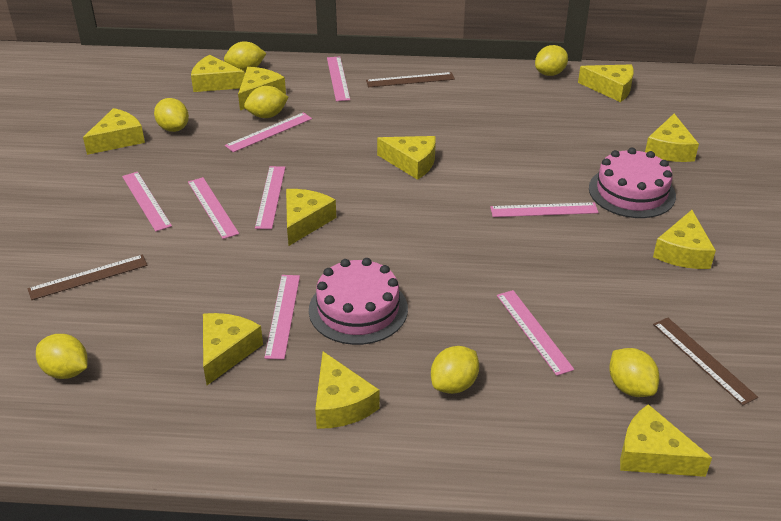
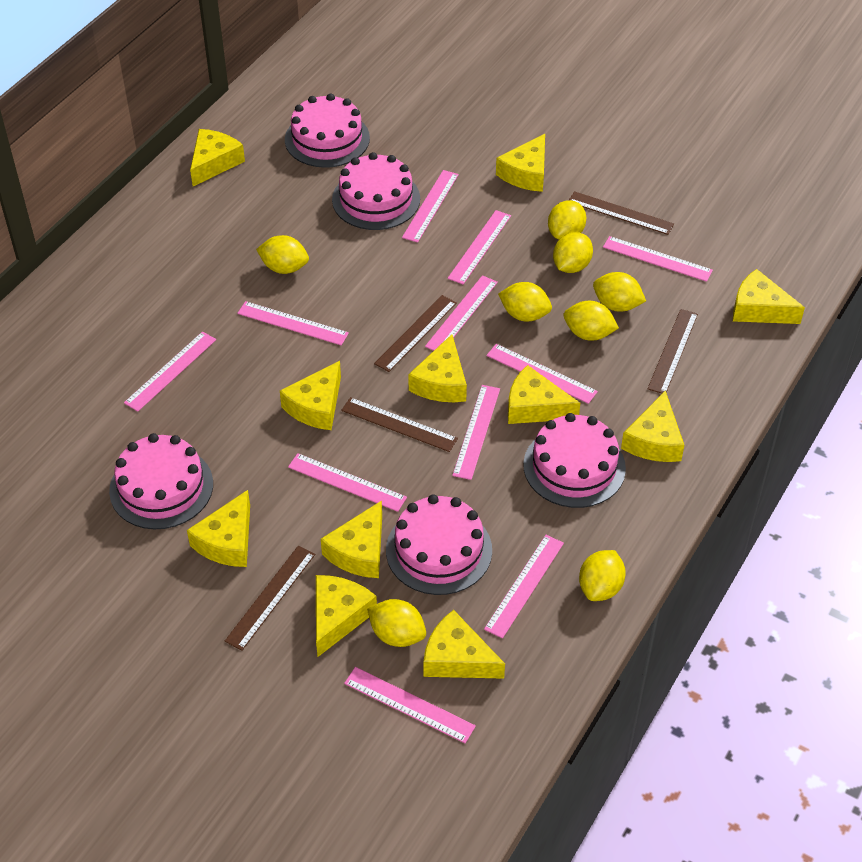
brown ruler: 3 -> 5
pink cake: 2 -> 5
pink ruler: 8 -> 11
yellow lemon: 7 -> 8

